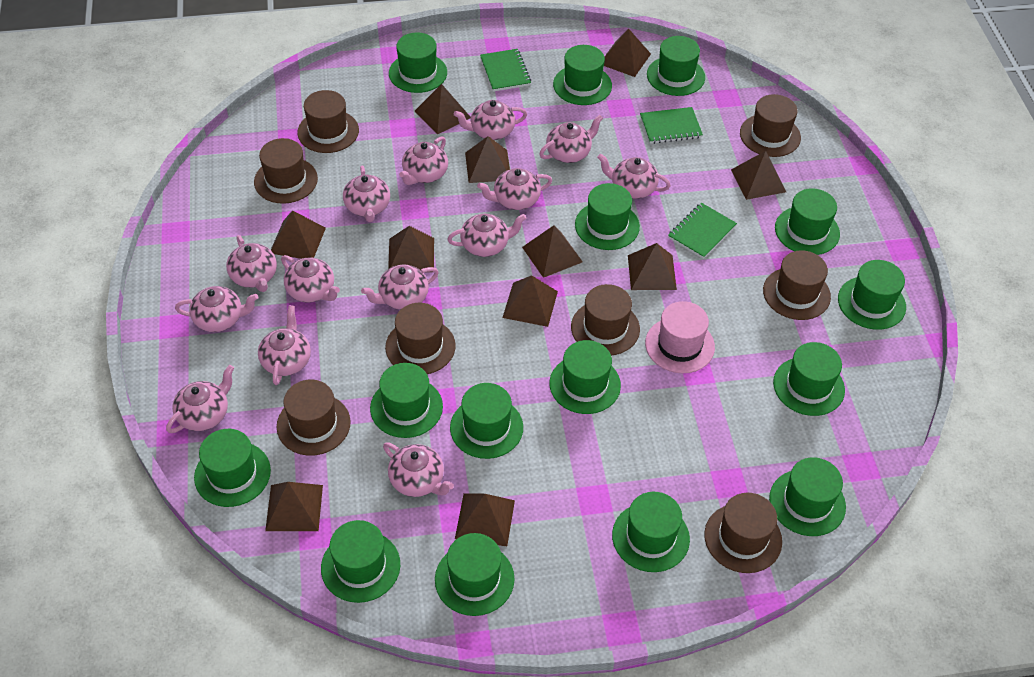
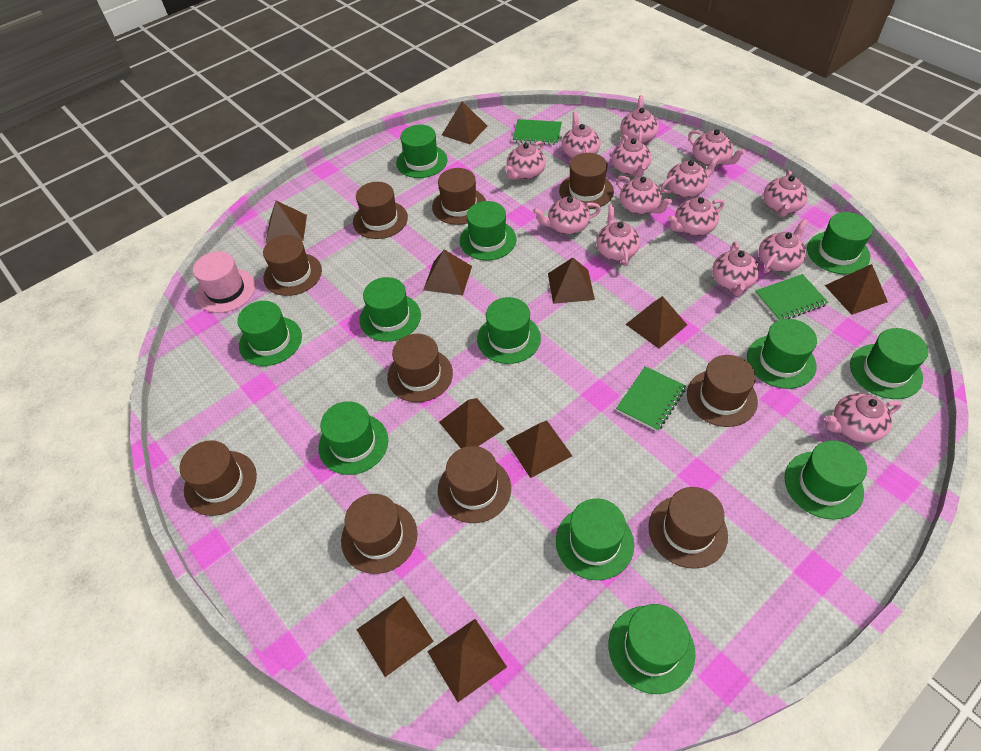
brown hat: 8 -> 10
brown pyramid: 11 -> 10
green hat: 15 -> 12

